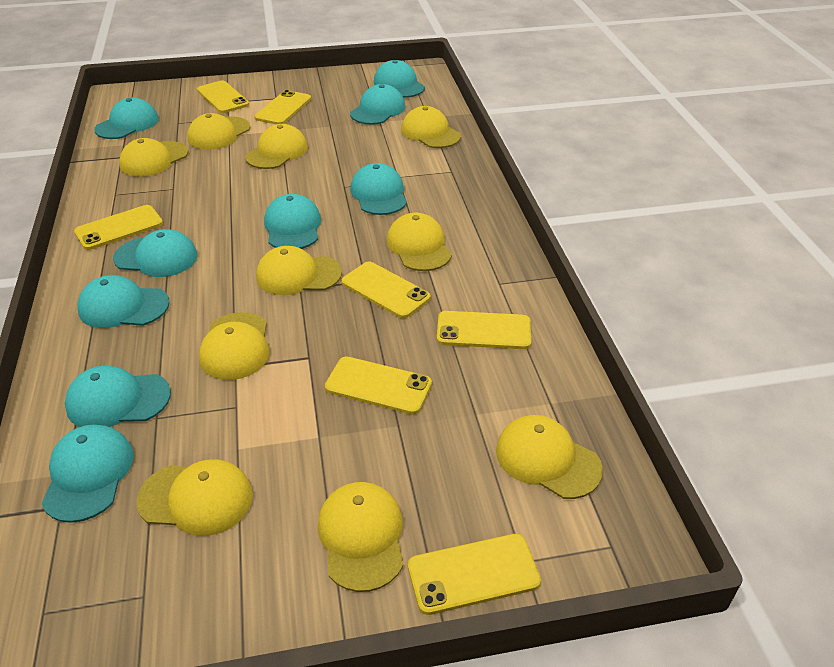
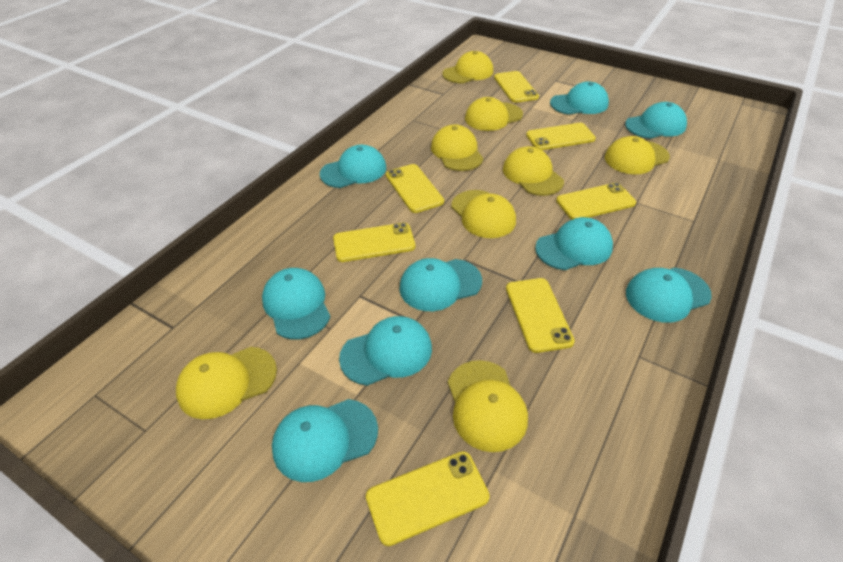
yellow cap: 10 -> 8

